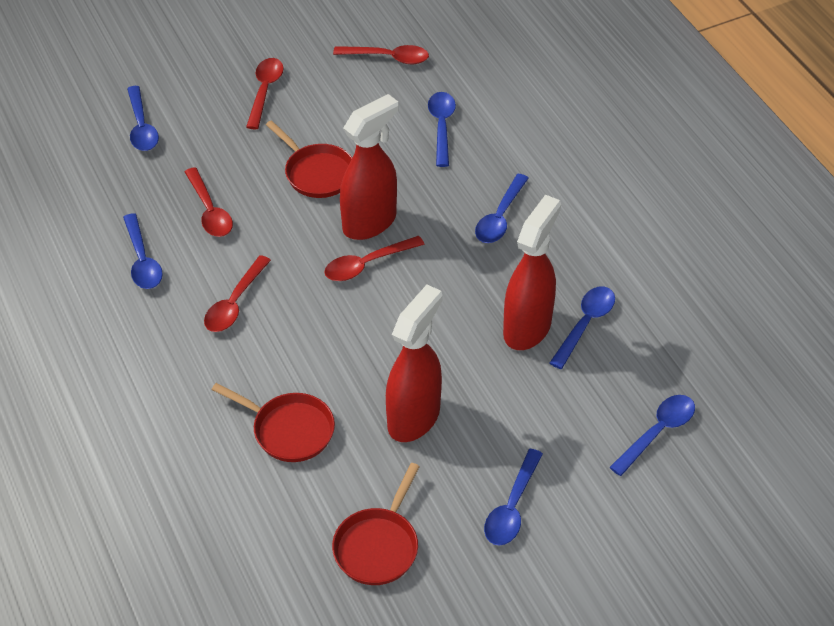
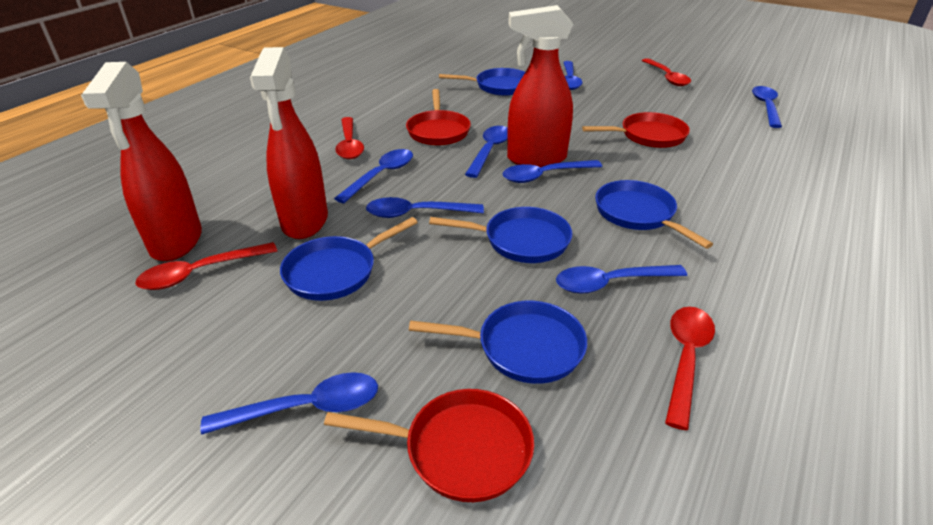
blue pan: 0 -> 5
blue spoon: 7 -> 8
red spoon: 5 -> 4

